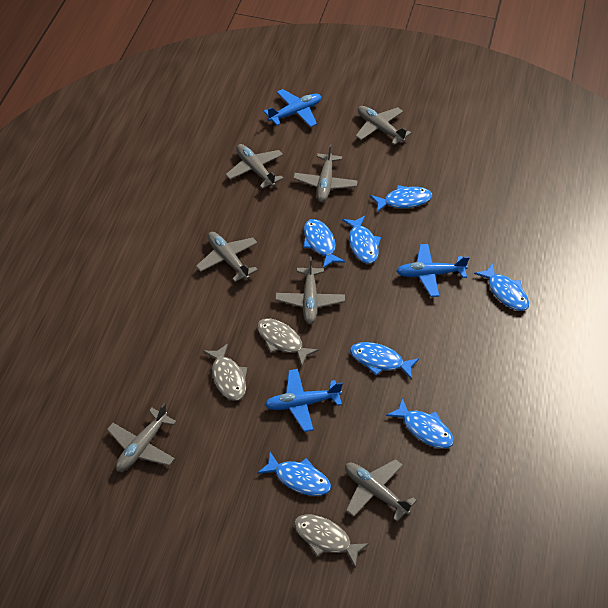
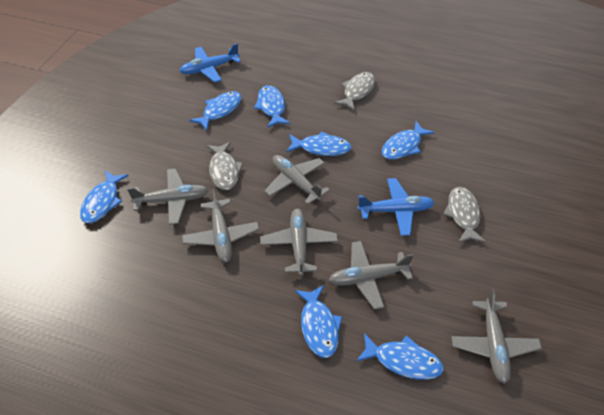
blue plane: 3 -> 2
grey plane: 7 -> 6

